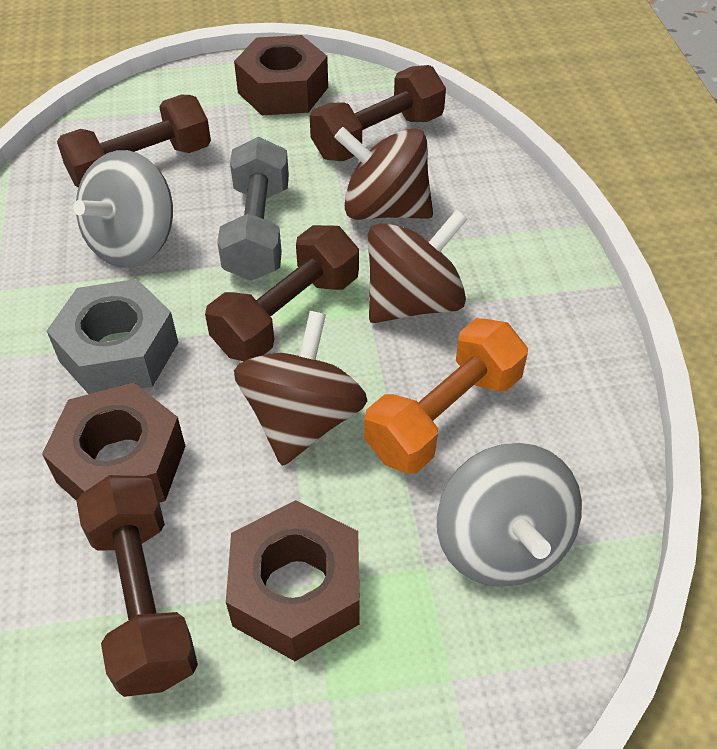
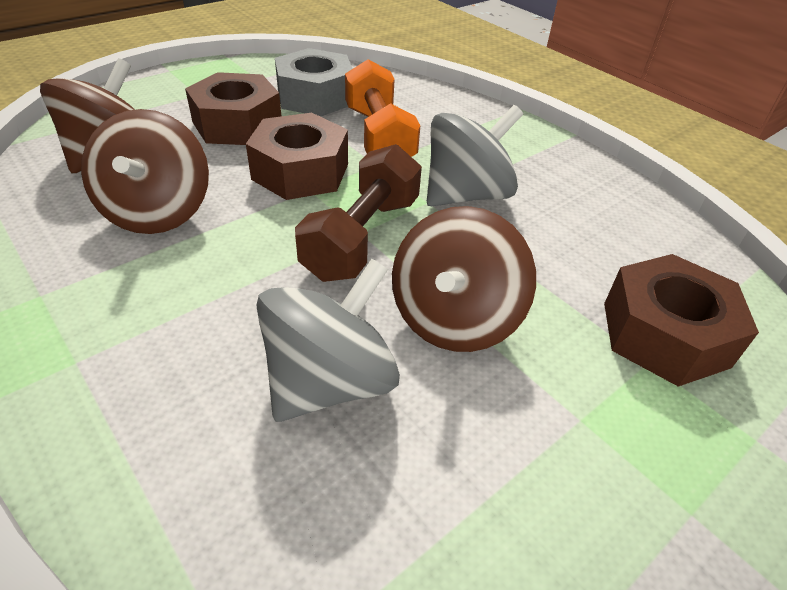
brown dumbbell: 4 -> 1
grey dumbbell: 1 -> 0

